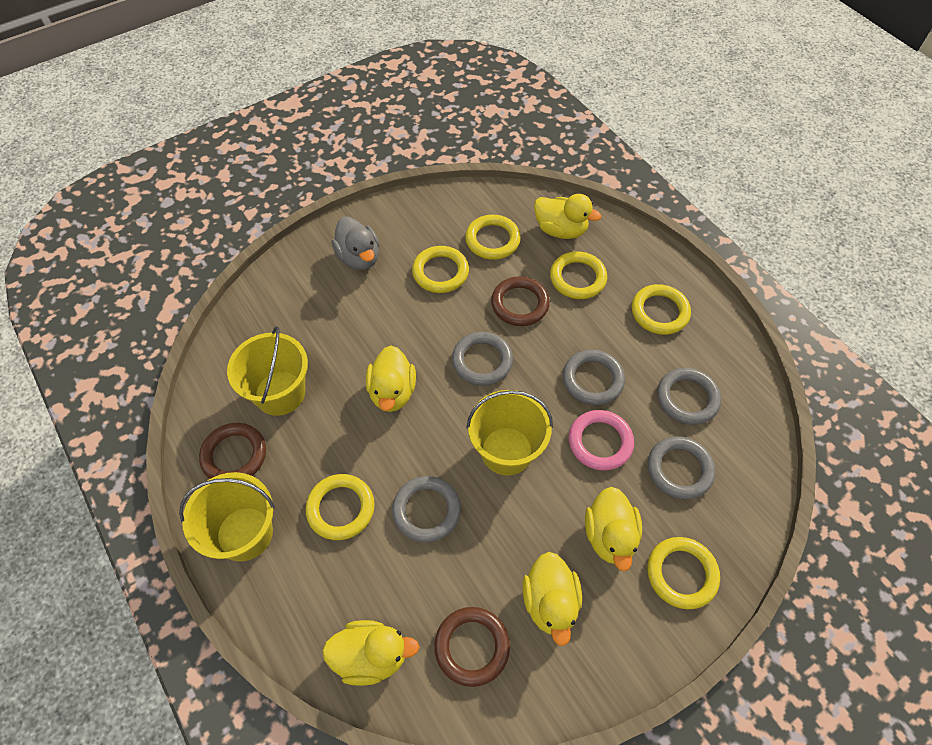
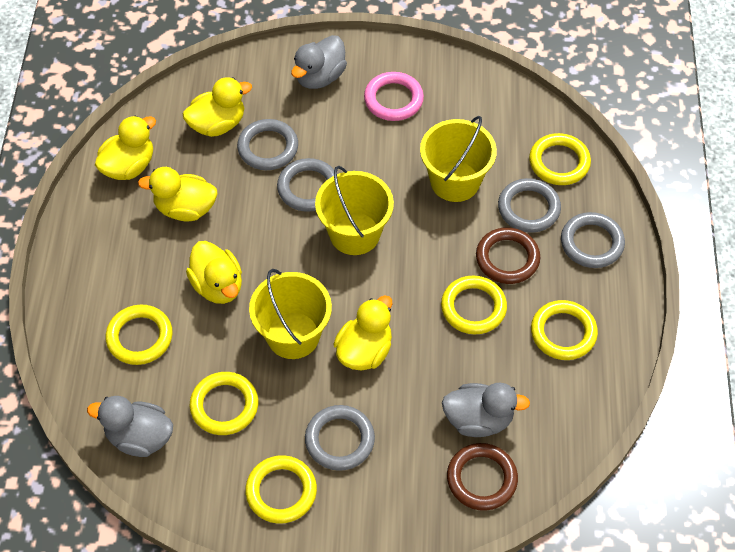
brown ring: 3 -> 2
grey duck: 1 -> 3

